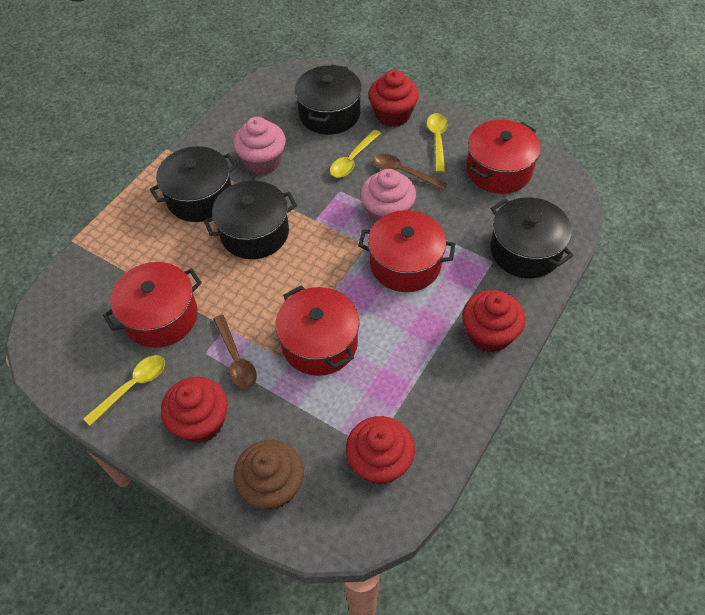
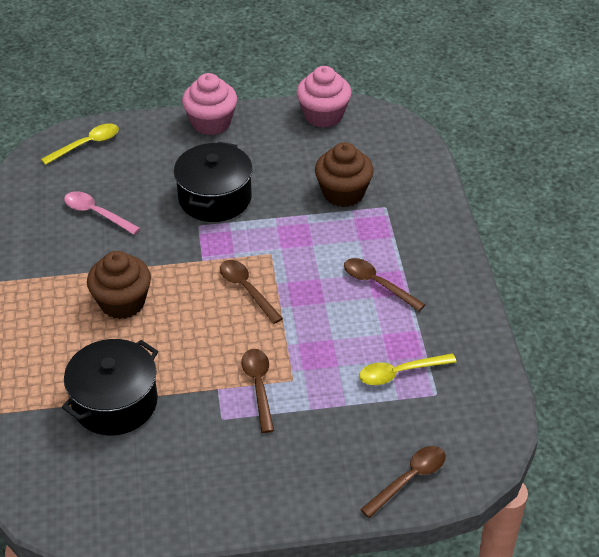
black pot: 4 -> 2
brown cupcake: 1 -> 2
brown spoon: 2 -> 4
pink spoon: 0 -> 1
red cupcake: 4 -> 0
red pot: 4 -> 0
yellow spoon: 3 -> 2

